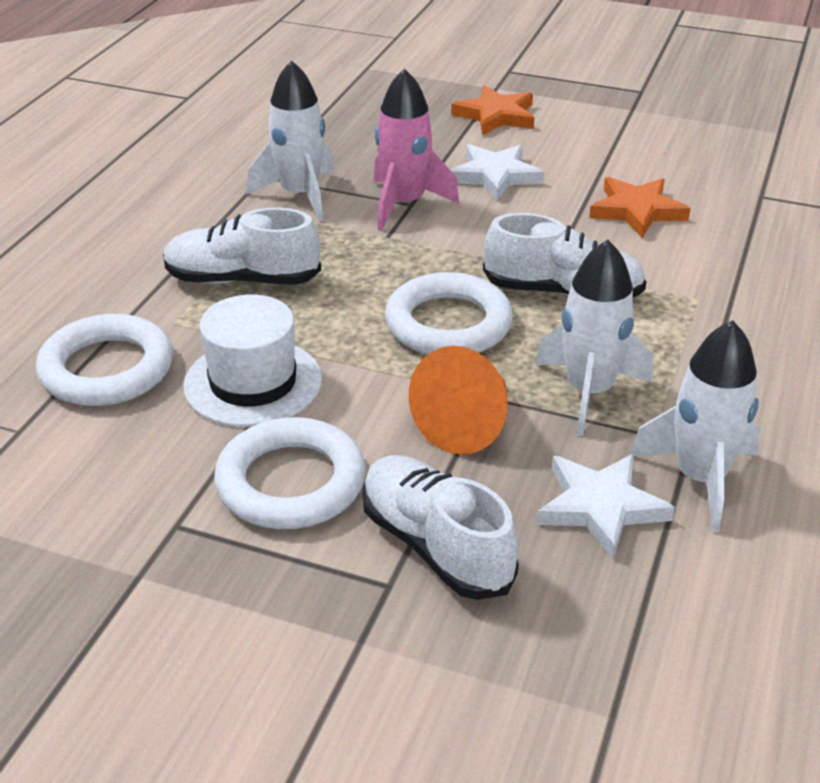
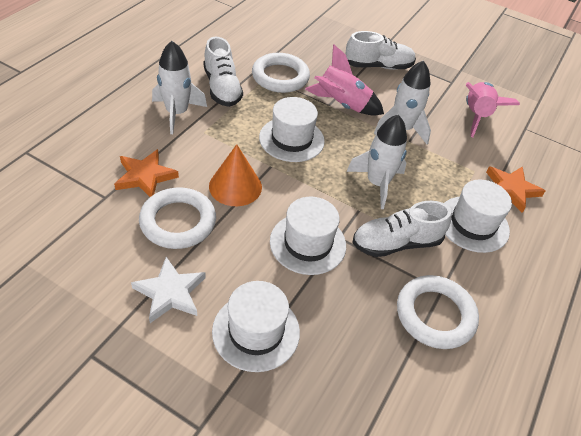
pink rocket: 1 -> 2
white hat: 1 -> 4
white star: 2 -> 1

